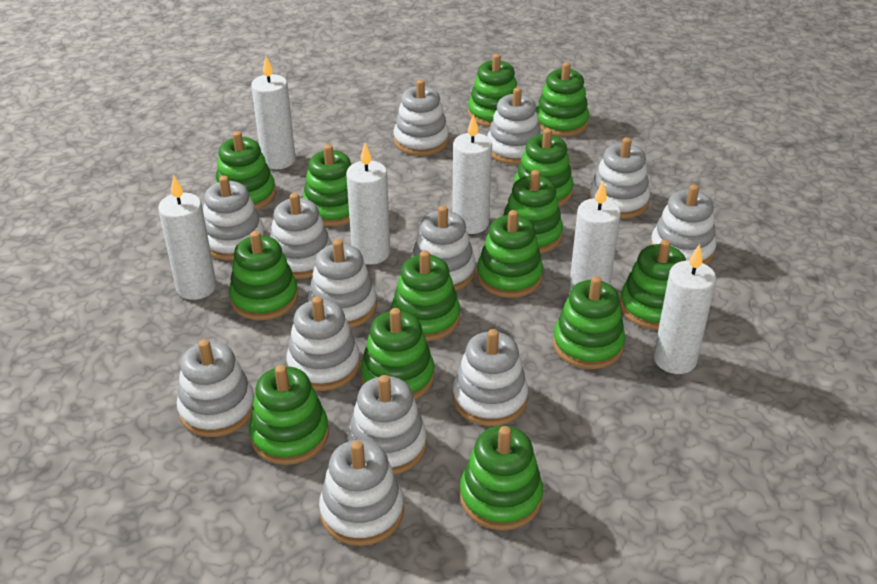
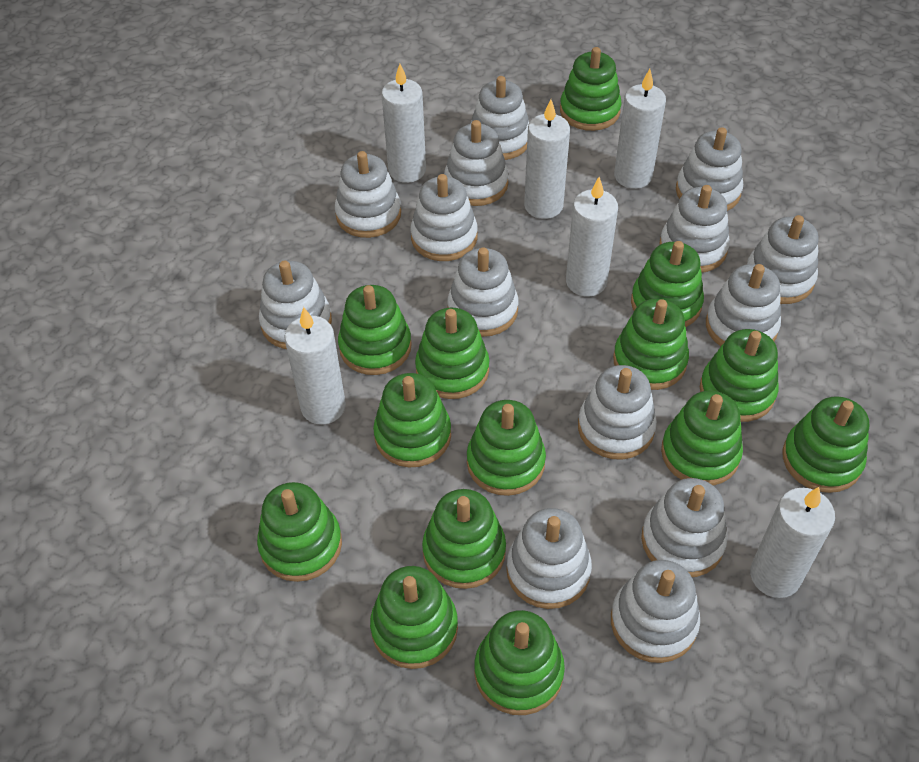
white stacking toy: 13 -> 14

